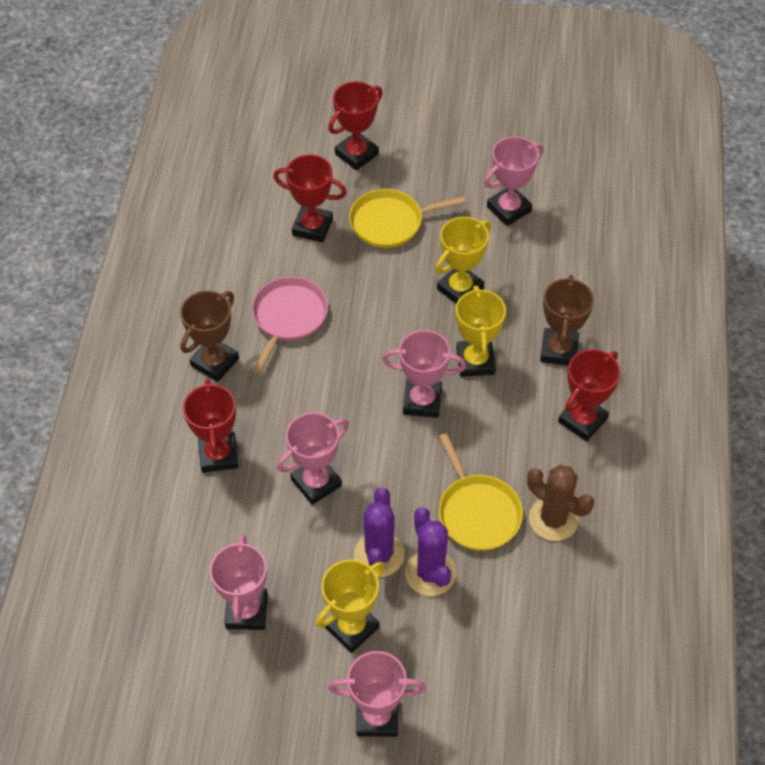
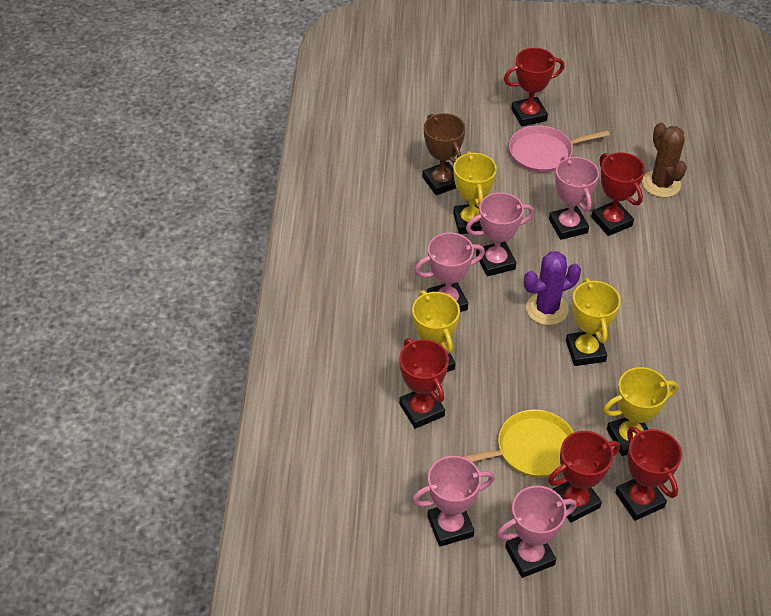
brown trophy: 2 -> 1
purple cactus: 2 -> 1
red trophy: 4 -> 5
yellow pan: 2 -> 1
yellow trophy: 3 -> 4

